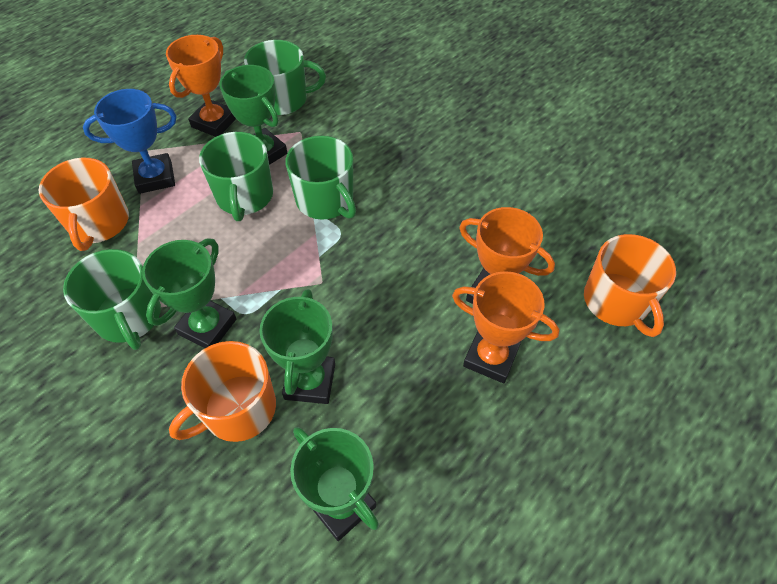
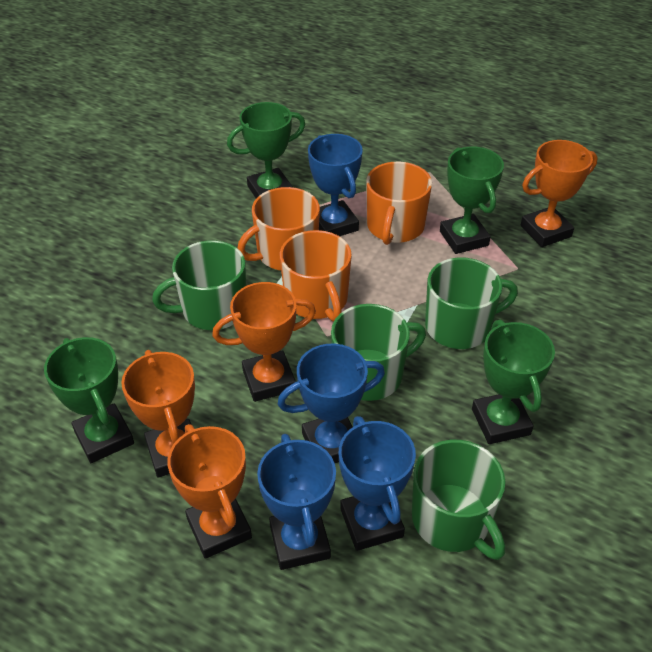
blue trophy: 1 -> 4
orange trophy: 3 -> 4

